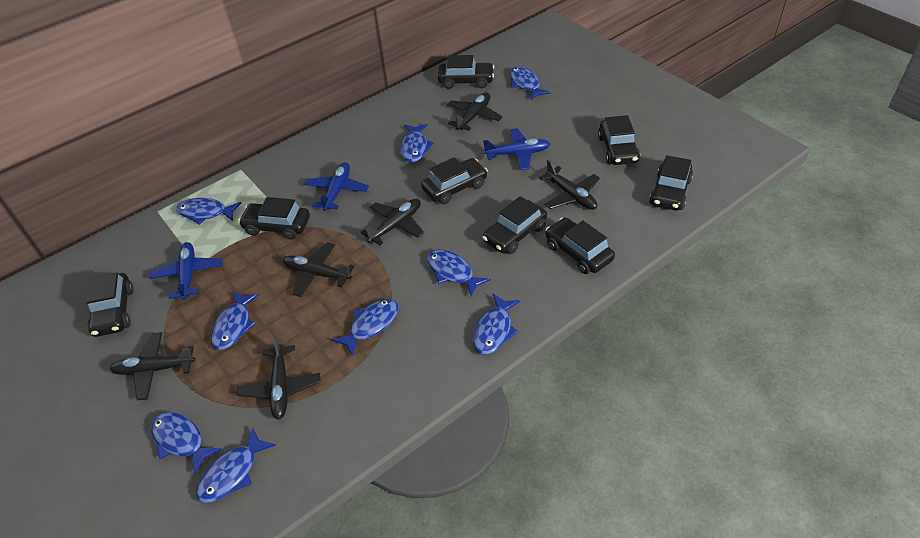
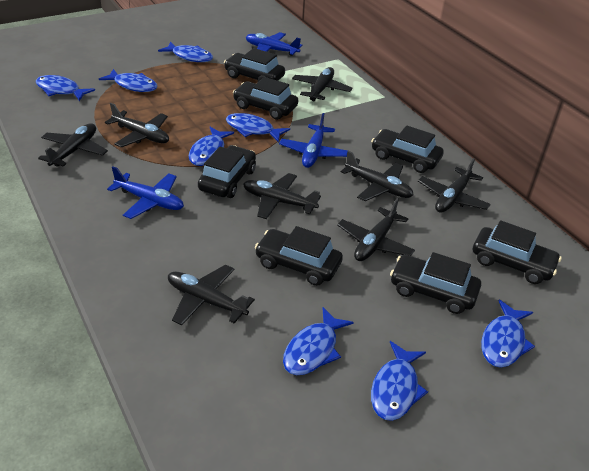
black car: 8 -> 7
black plane: 6 -> 8
blue fish: 9 -> 8

